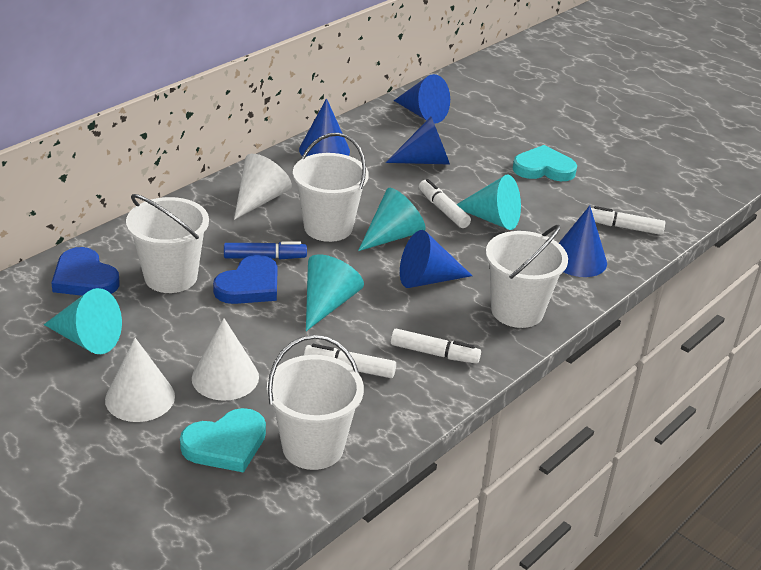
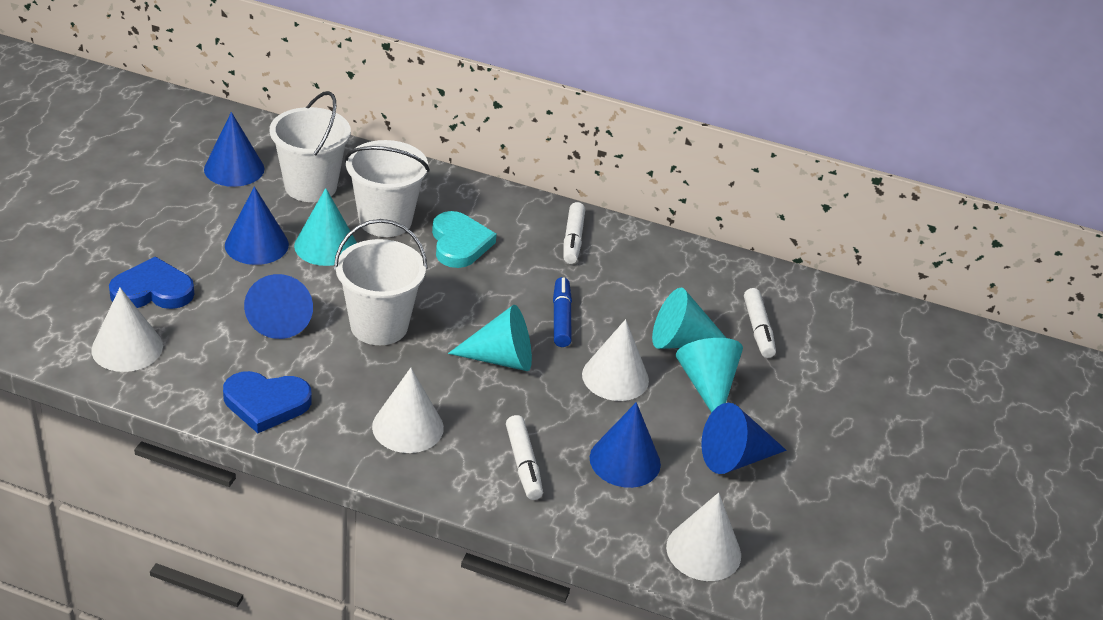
turquoise heart: 2 -> 1
white bucket: 4 -> 3
white cone: 3 -> 4
white marker: 4 -> 3

